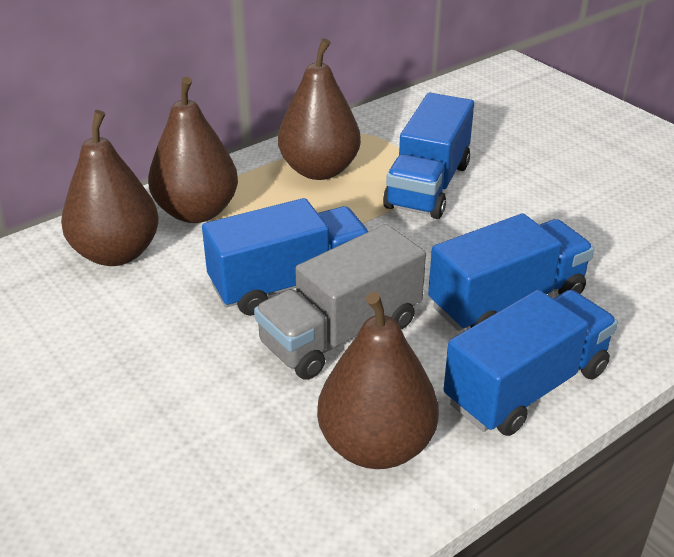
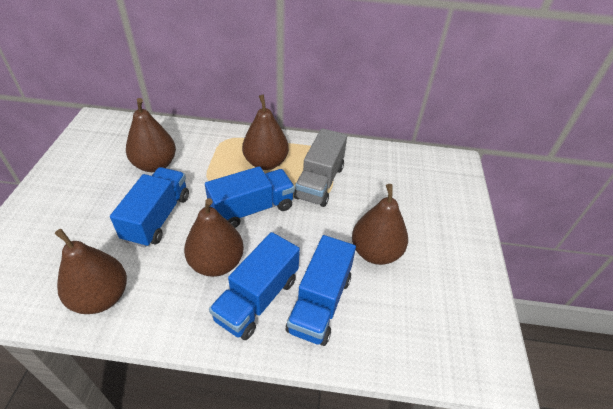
brown pear: 4 -> 5

